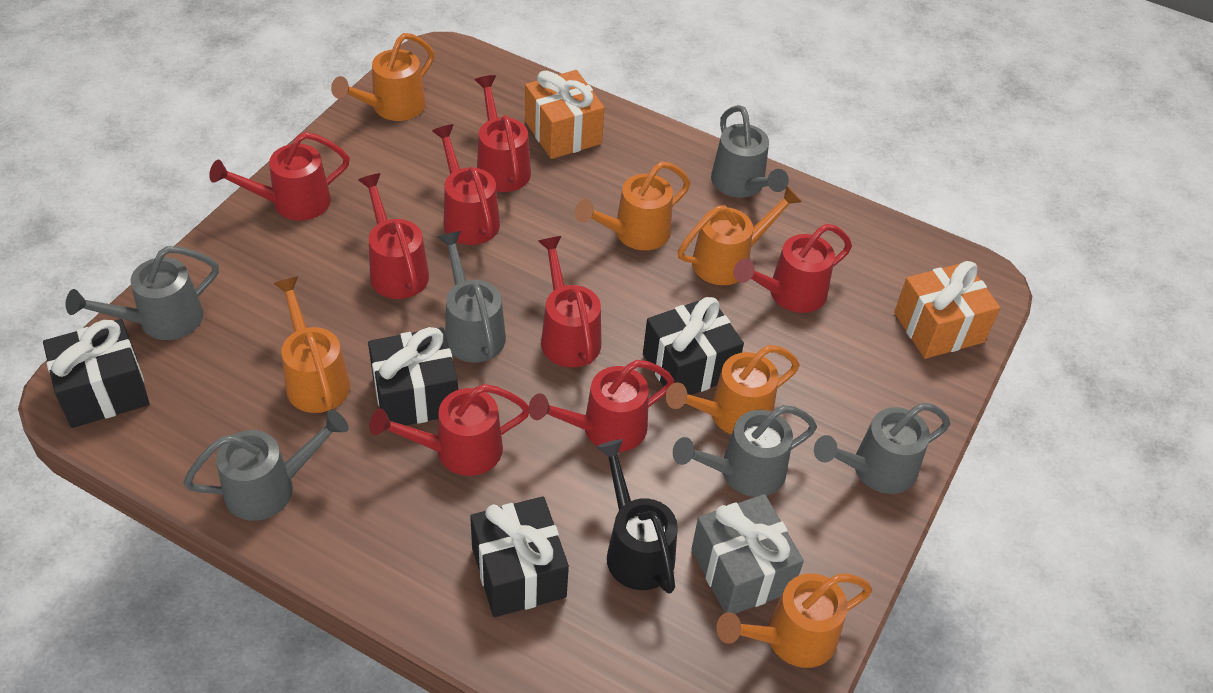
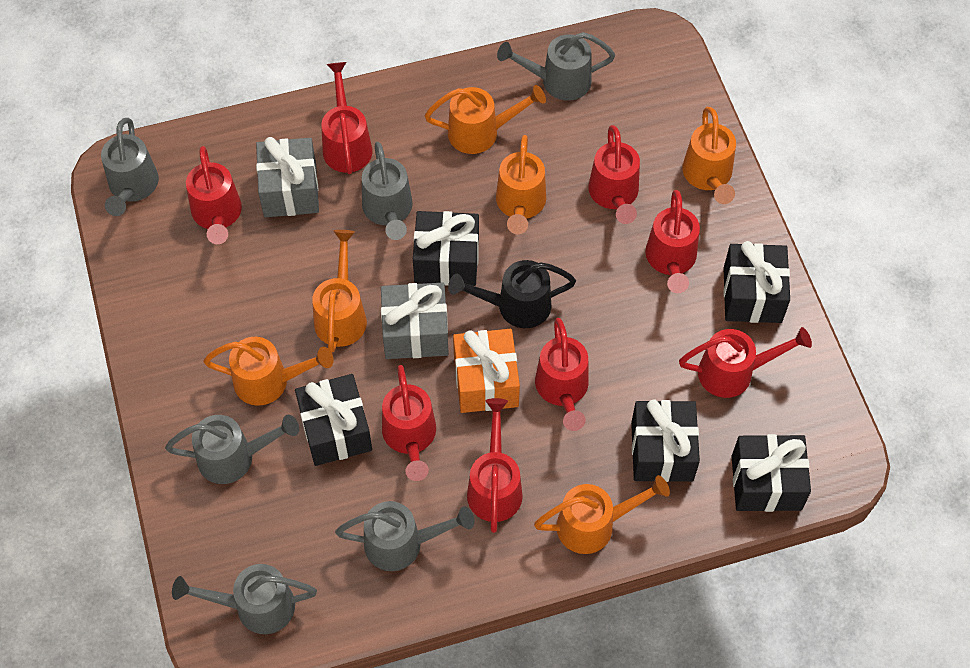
black gift: 4 -> 5
grey gift: 1 -> 2
orange gift: 2 -> 1

